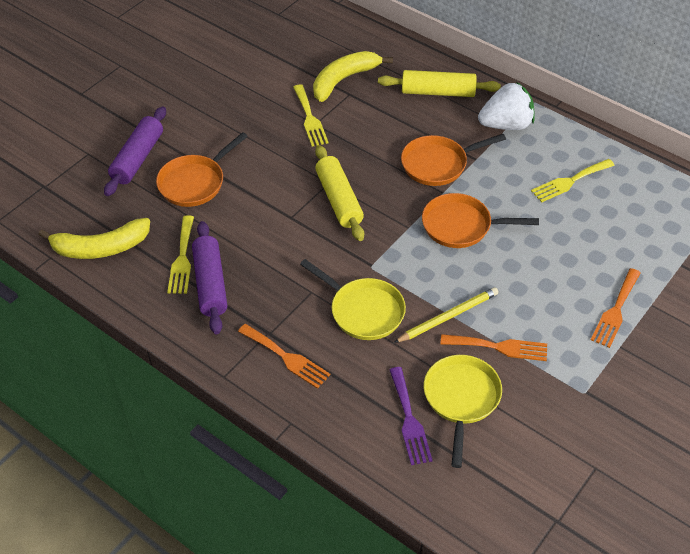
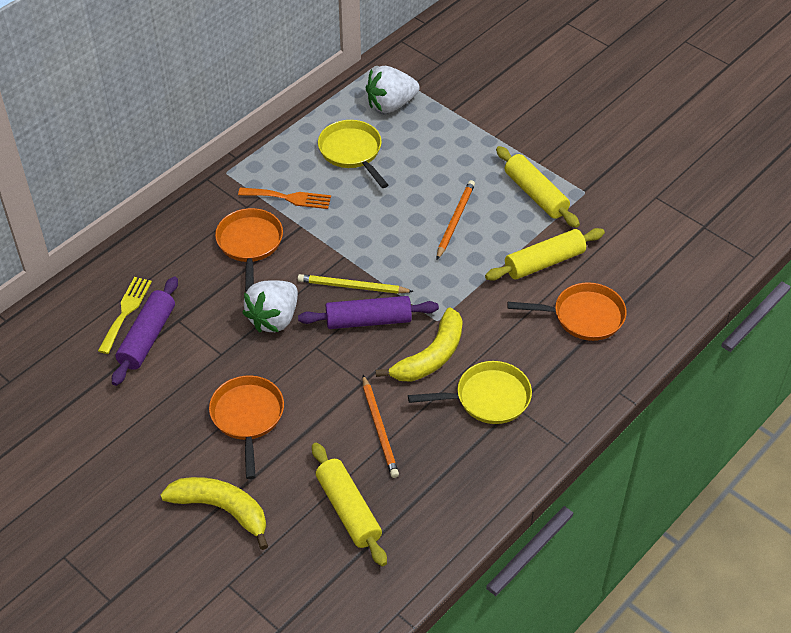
orange fork: 3 -> 1
orange pencil: 0 -> 2
purple fork: 1 -> 0
white strawberry: 1 -> 2
yellow fork: 3 -> 1
yellow rolling pin: 2 -> 3

